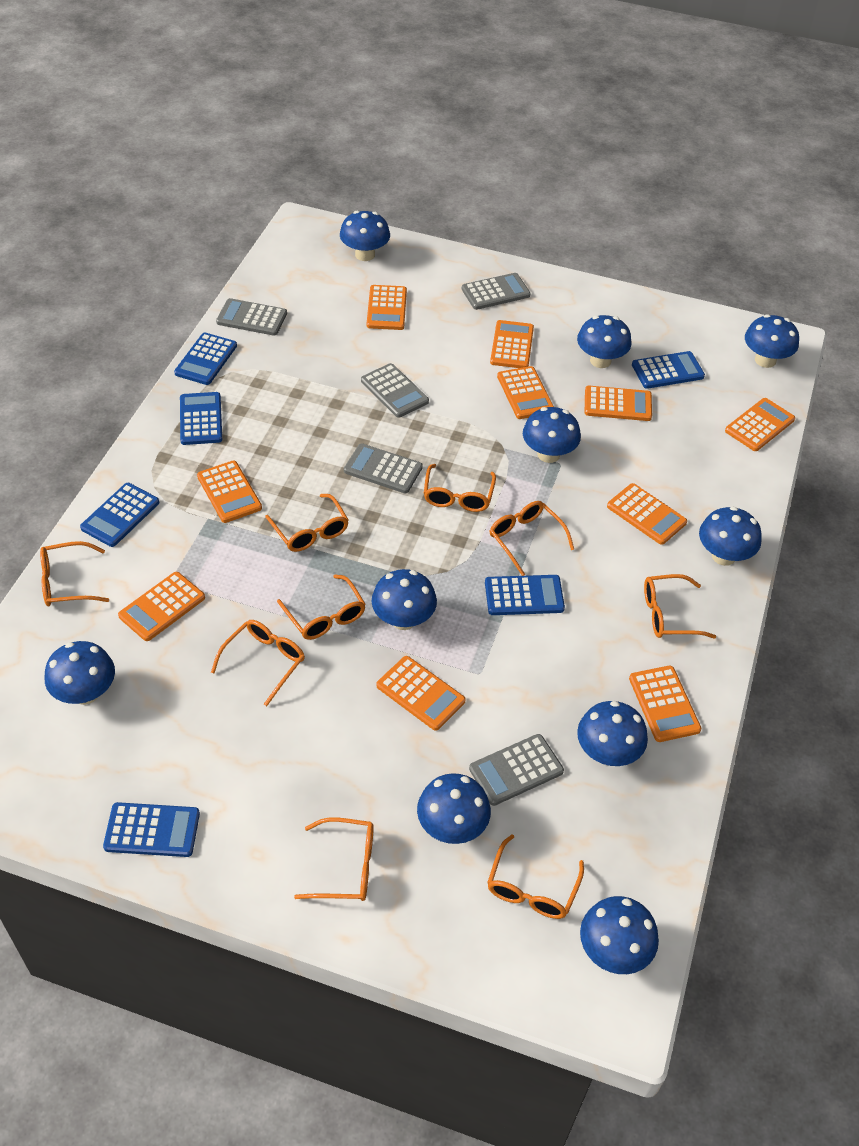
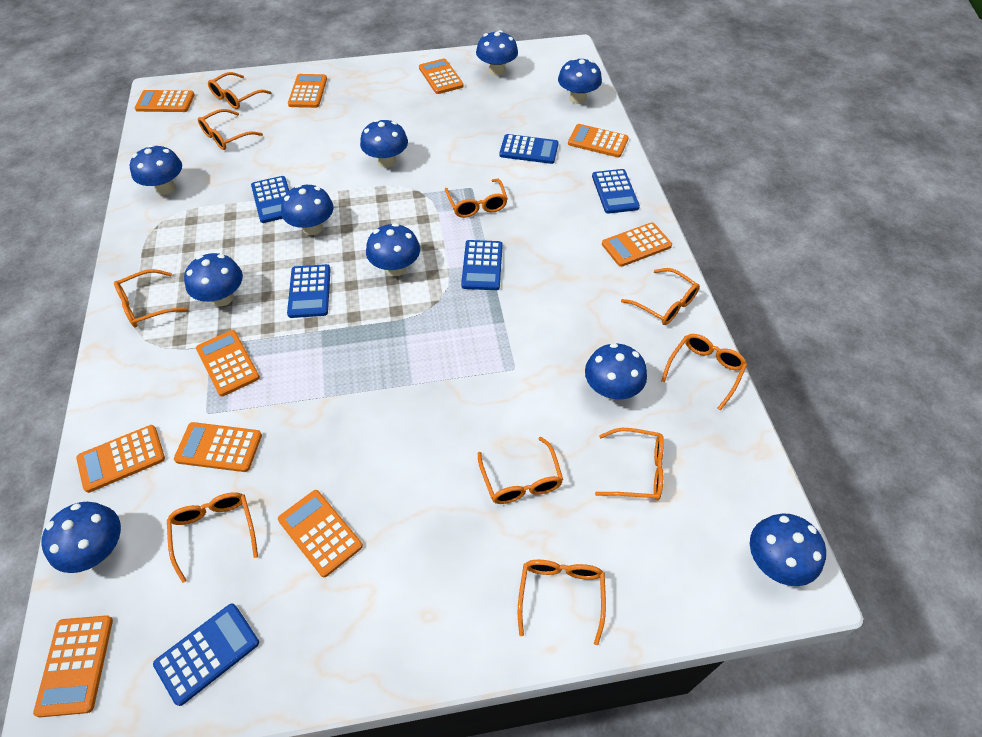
grey calculator: 5 -> 0
orange glasses: 9 -> 10

